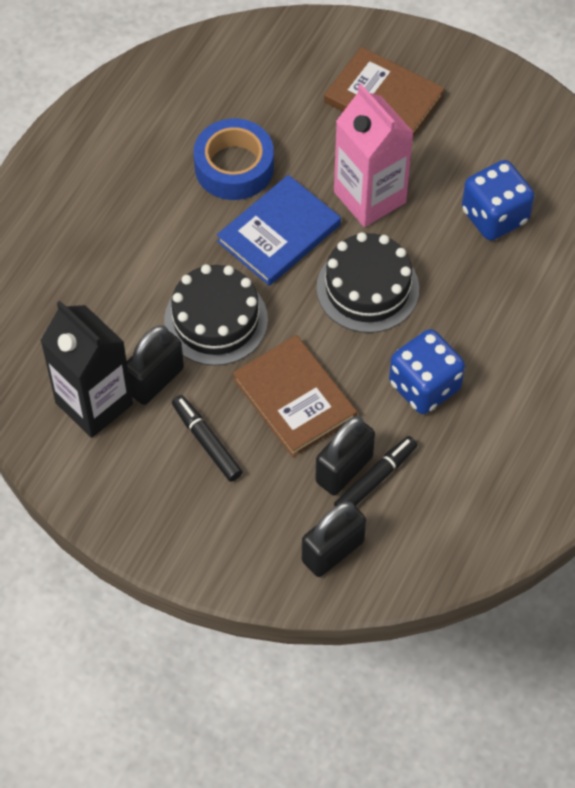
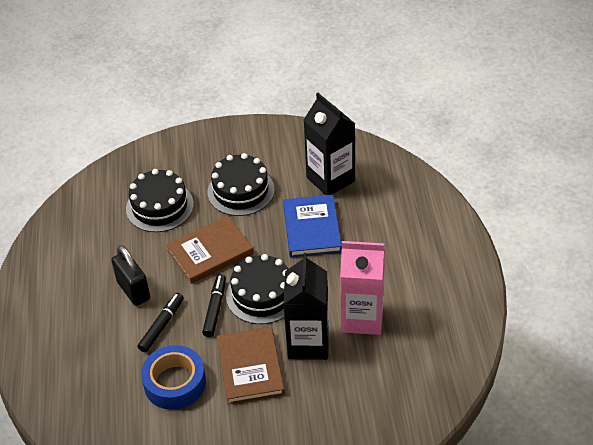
black cake: 2 -> 3
black carton: 1 -> 2
black padlock: 3 -> 1
blue dice: 2 -> 0

